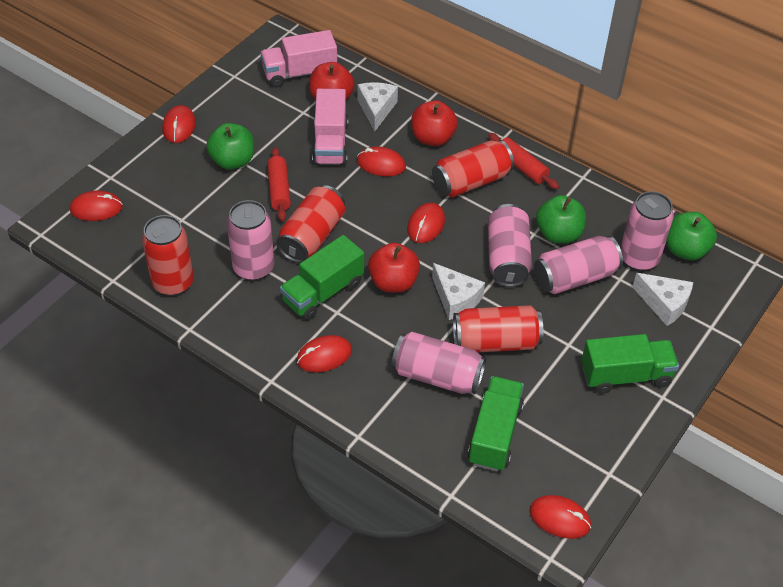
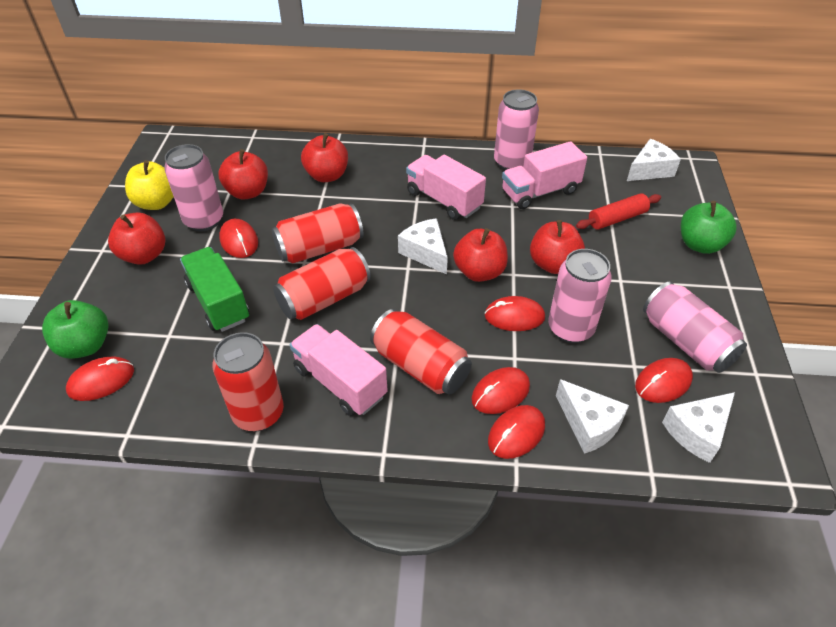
green apple: 3 -> 2
green truck: 3 -> 1
pink can: 5 -> 4
pink truck: 2 -> 3
red apple: 3 -> 5
red rolling pin: 2 -> 1
white cheese: 3 -> 4
yellow apple: 0 -> 1

